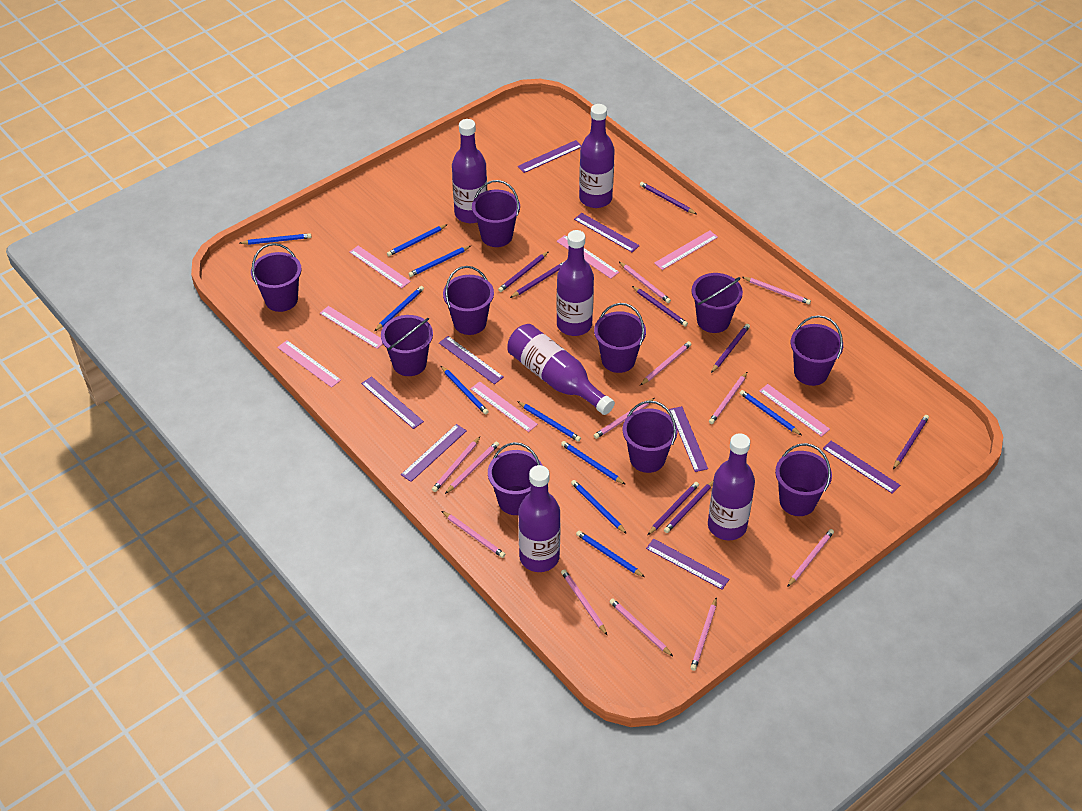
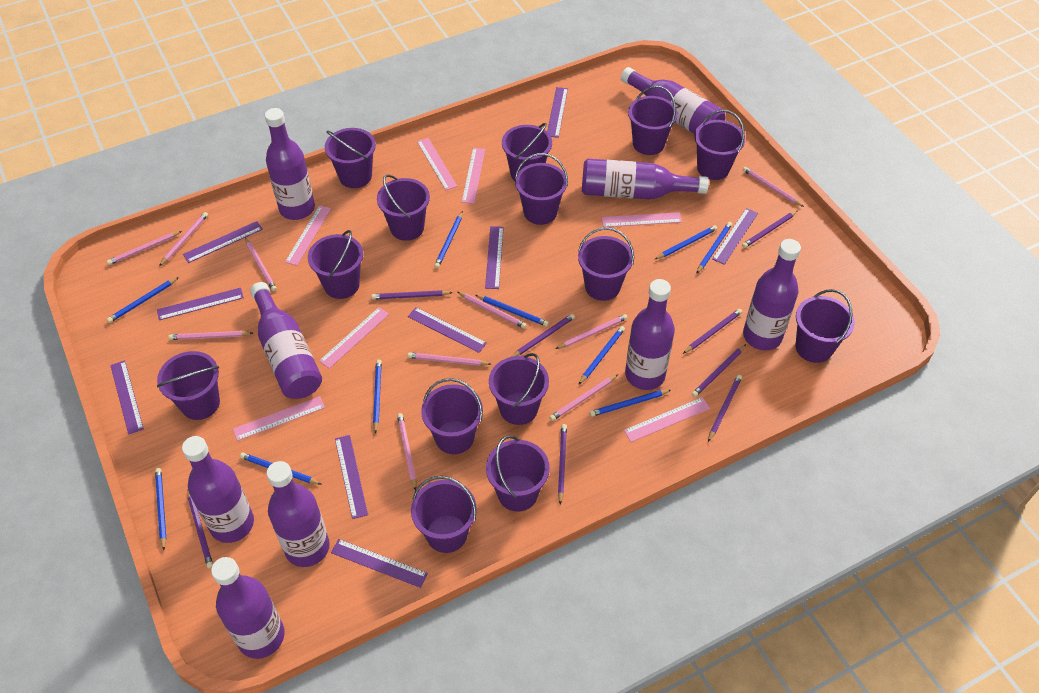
pink pencil: 12 -> 10
purple bottle: 6 -> 9
purple bucket: 10 -> 14
purple ruler: 8 -> 9

